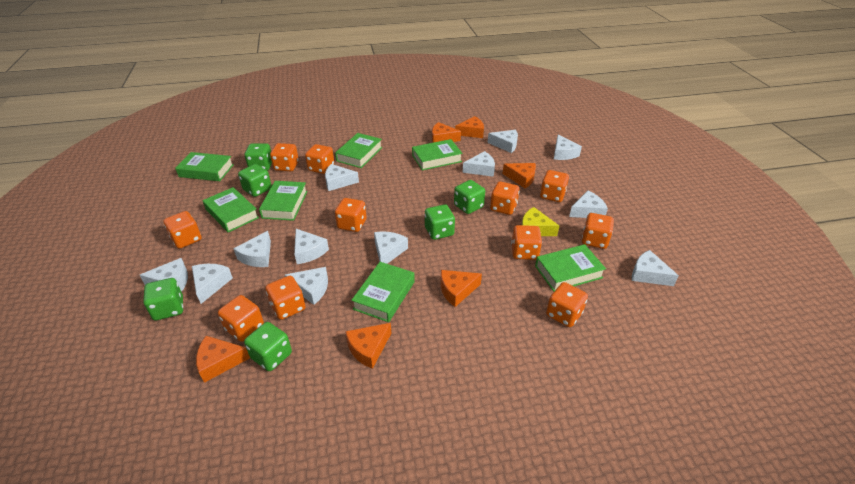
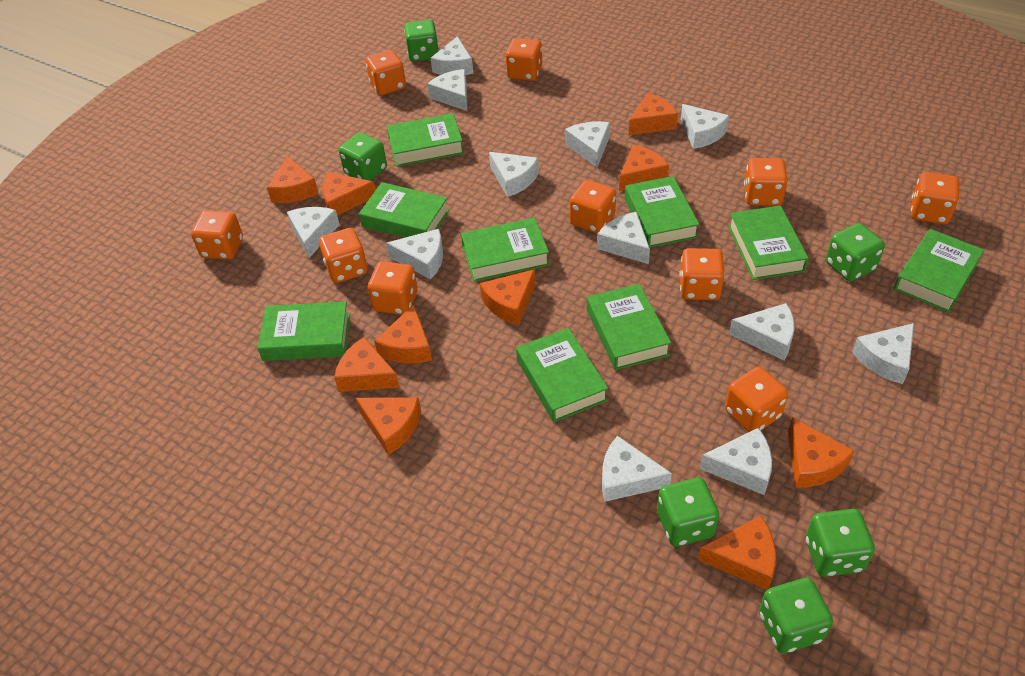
green book: 7 -> 9
orange cheese: 6 -> 10
orange dice: 11 -> 10
yellow cheese: 1 -> 0

